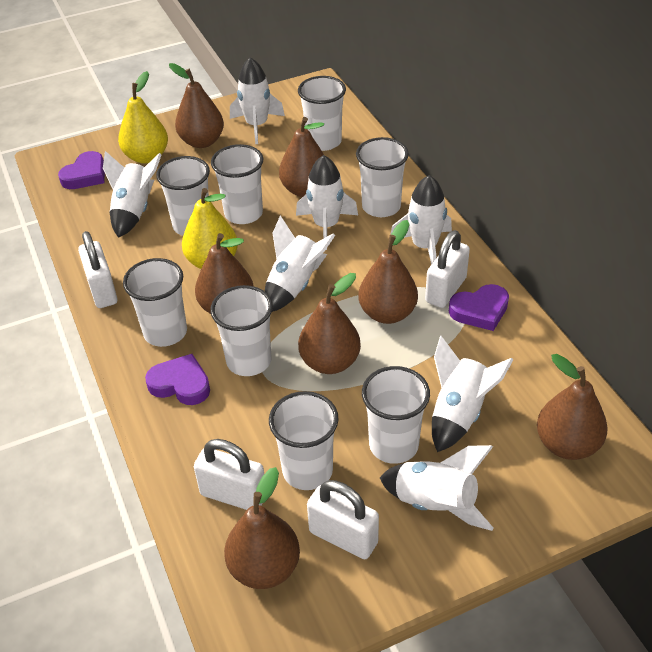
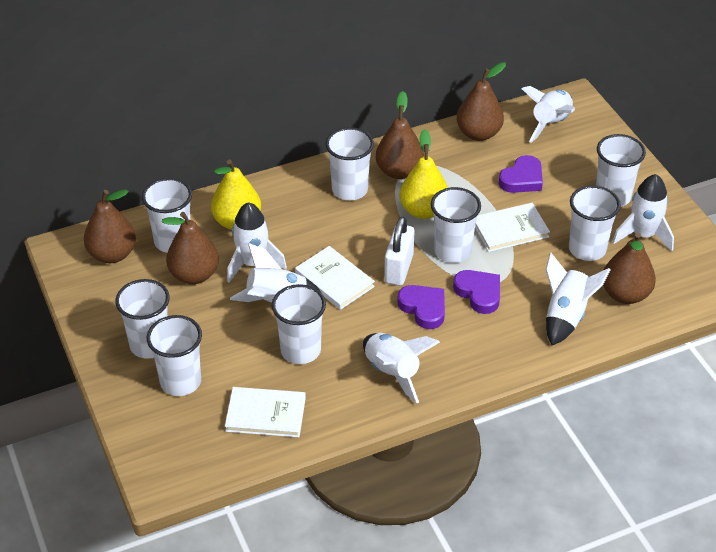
brown pear: 7 -> 5
white book: 0 -> 3
white padlock: 4 -> 1
white rocket: 7 -> 6

